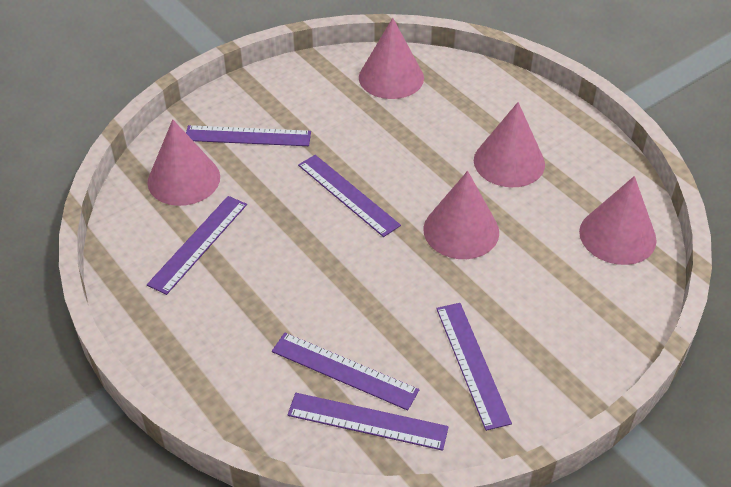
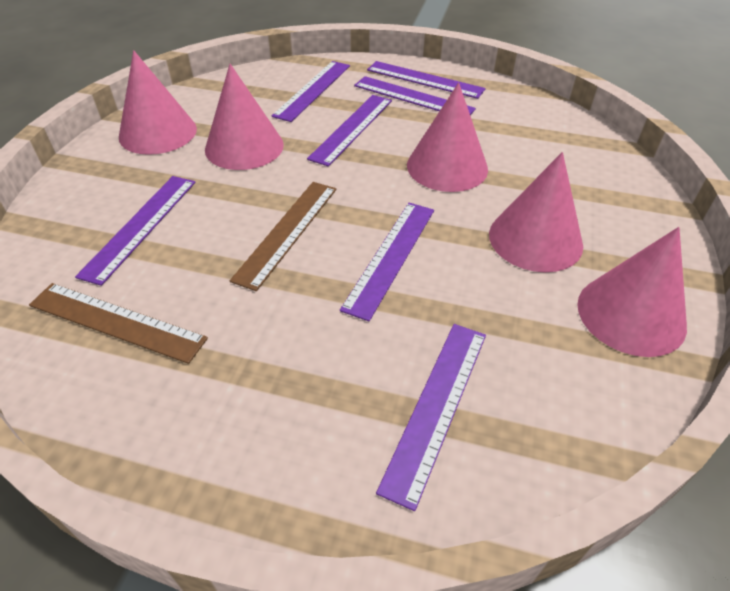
brown ruler: 0 -> 2
purple ruler: 6 -> 7

